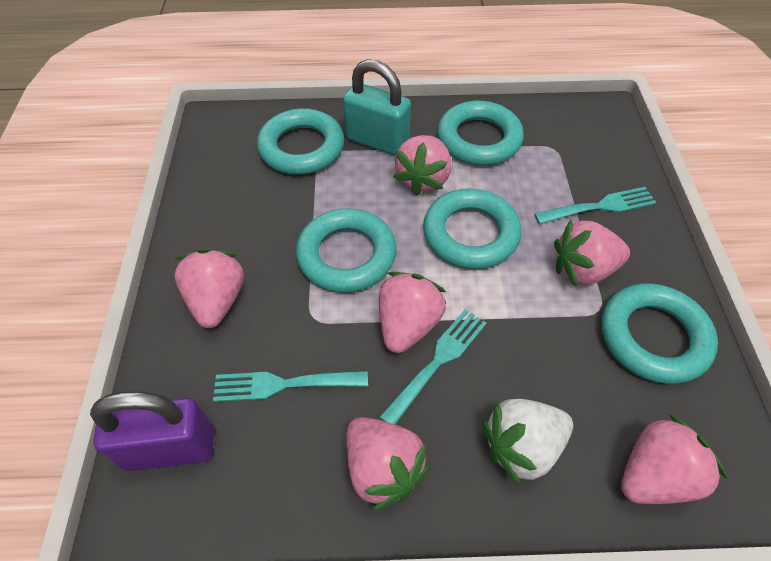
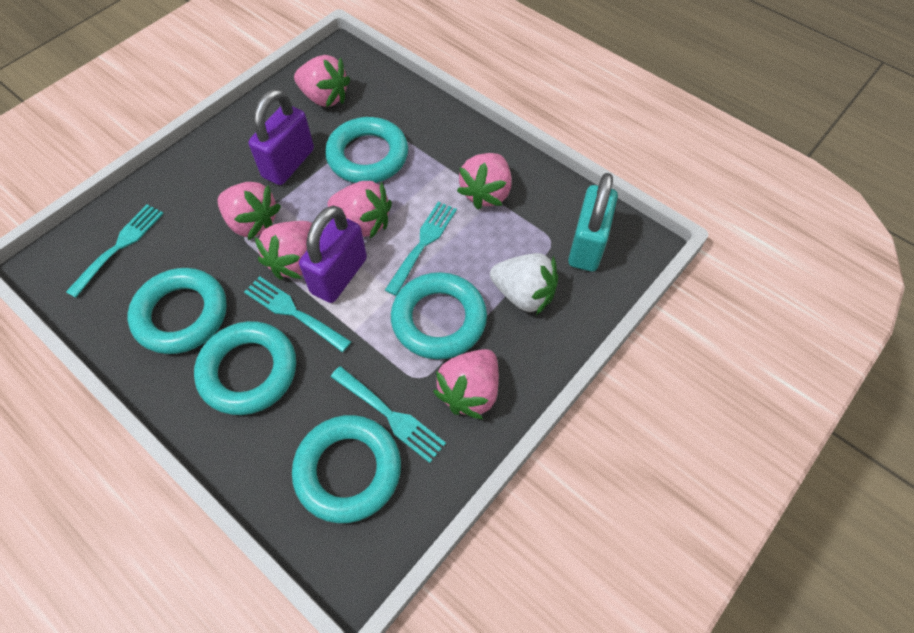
purple padlock: 1 -> 2
turquoise fork: 3 -> 4

